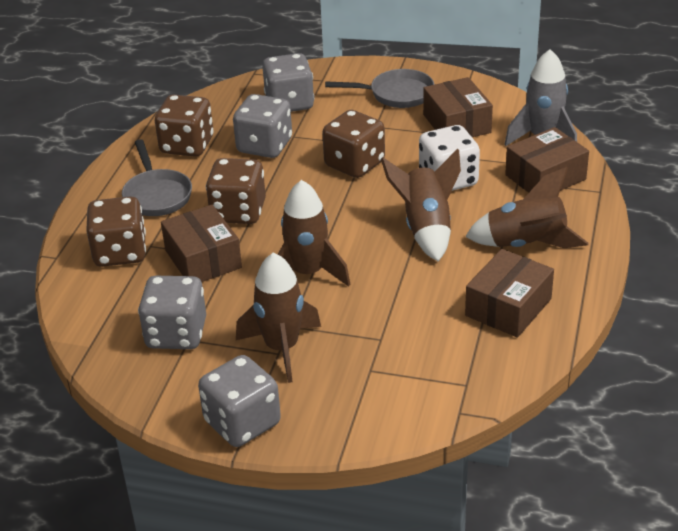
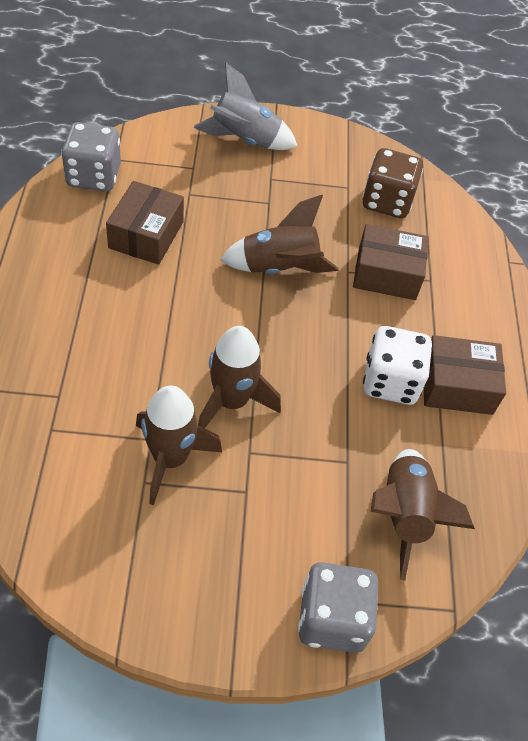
brown box: 4 -> 3
brown dice: 4 -> 1
grey dice: 4 -> 2
grey pan: 2 -> 0

